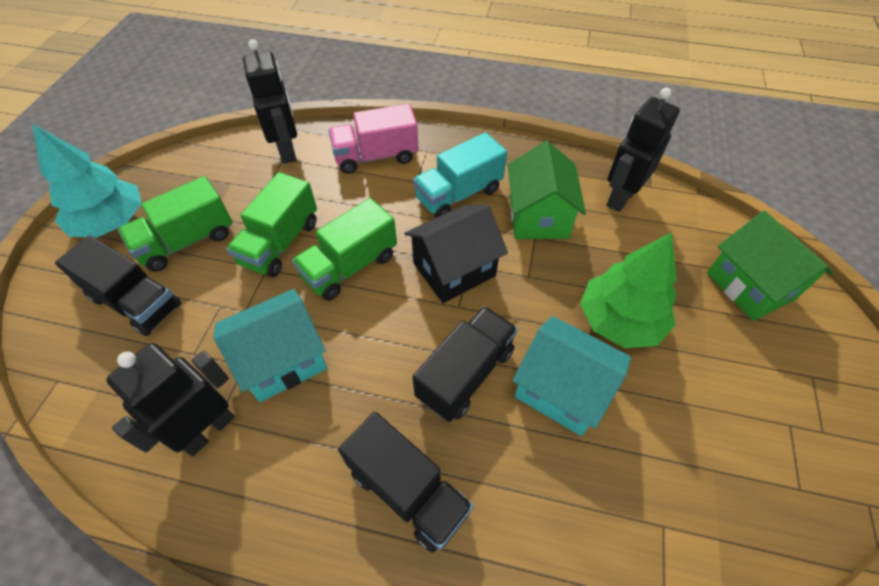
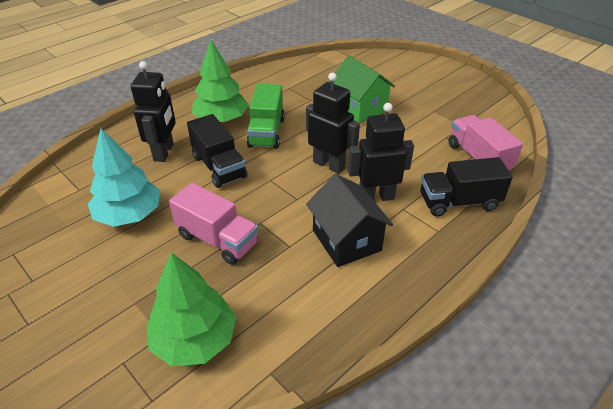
black truck: 3 -> 2
green house: 2 -> 1
green tree: 1 -> 2
green truck: 3 -> 1
pink truck: 1 -> 2
turquoise house: 2 -> 0
turquoise truck: 1 -> 0

